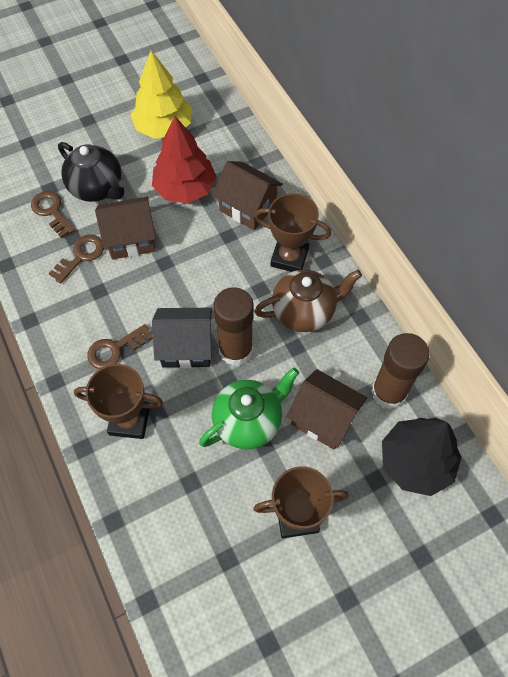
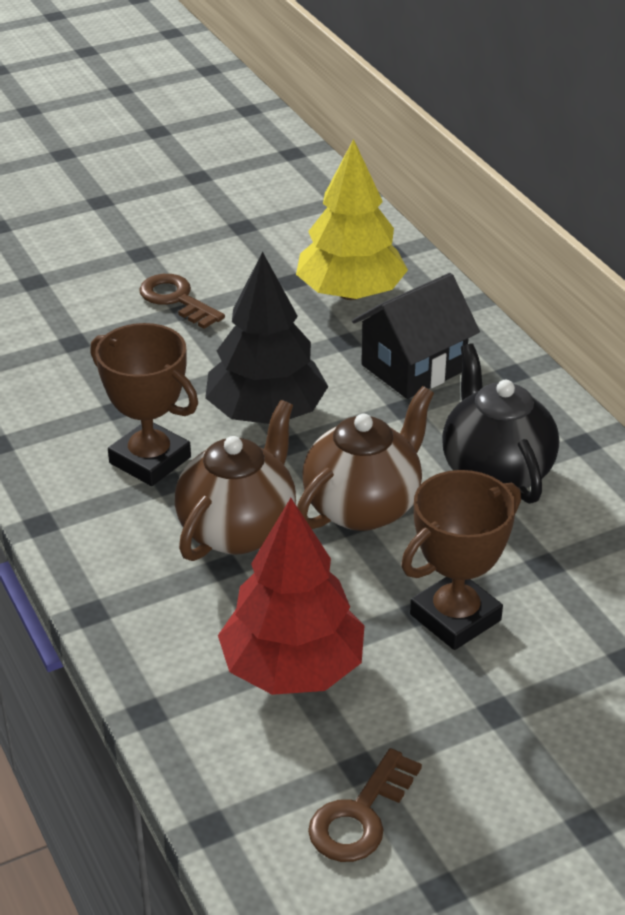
brown glue stick: 2 -> 0
brown house: 3 -> 0
brown key: 3 -> 2
brown teapot: 1 -> 2
brown trophy: 3 -> 2
green teapot: 1 -> 0

